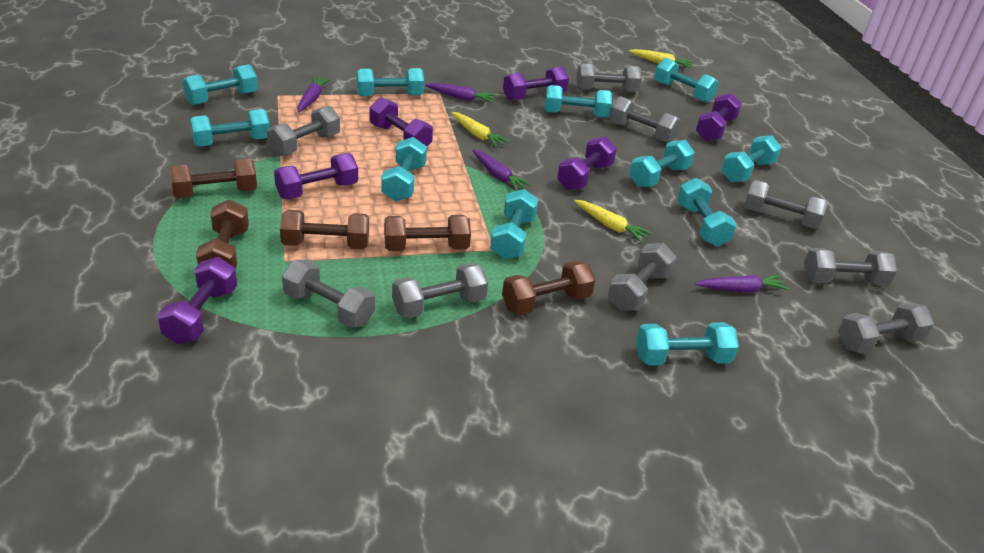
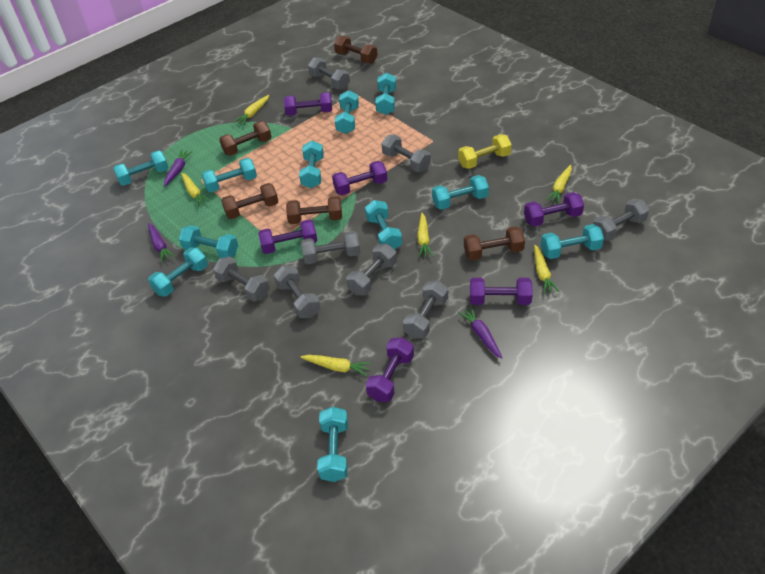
grey dumbbell: 9 -> 8
purple carrot: 4 -> 3
yellow carrot: 3 -> 6
yellow dumbbell: 0 -> 1

